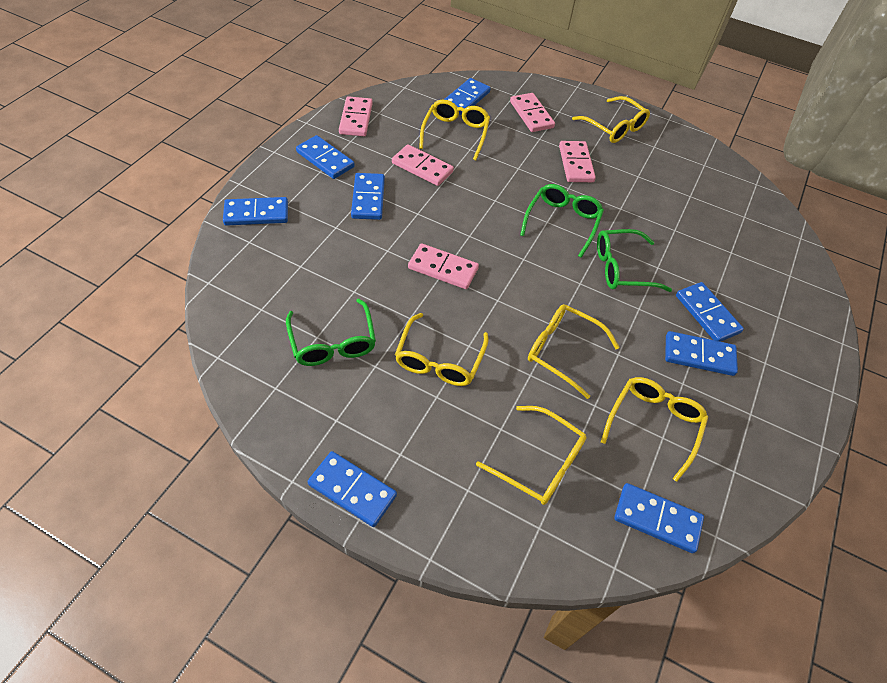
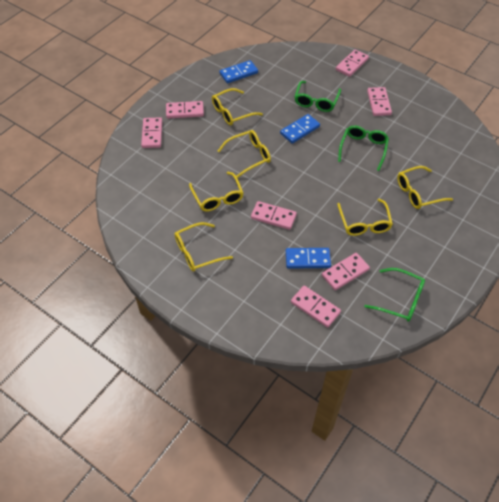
blue domino: 8 -> 3
pink domino: 5 -> 7

